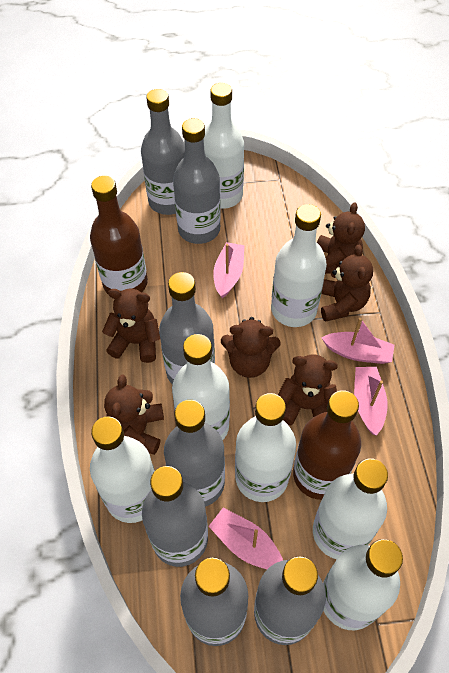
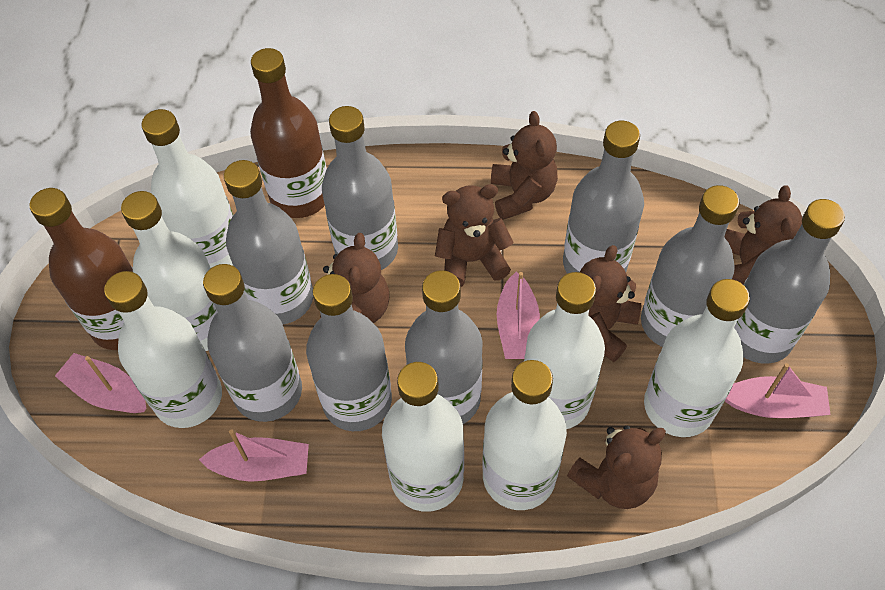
grey bottle: 7 -> 8

